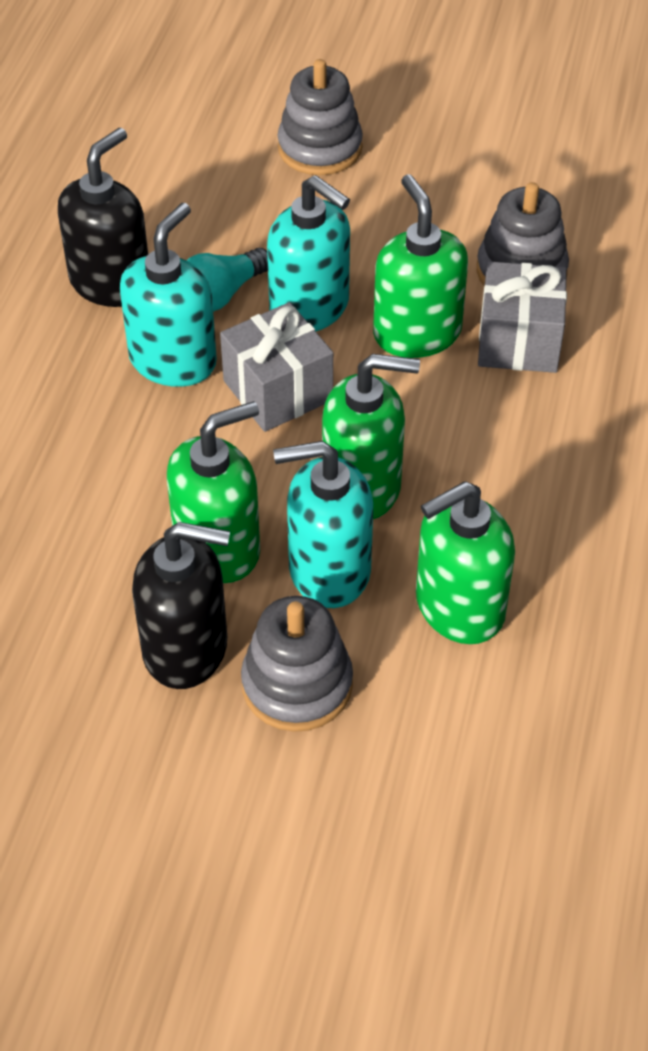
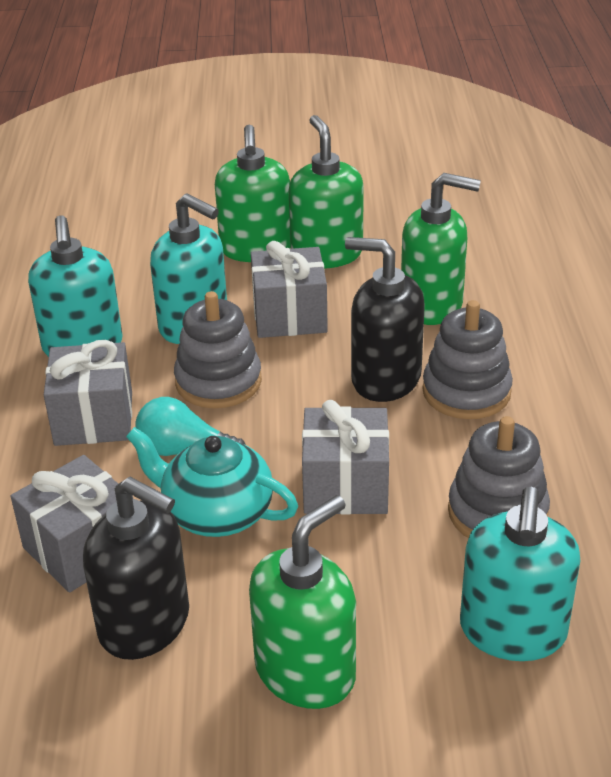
grey gift: 2 -> 4
turquoise teapot: 0 -> 1

